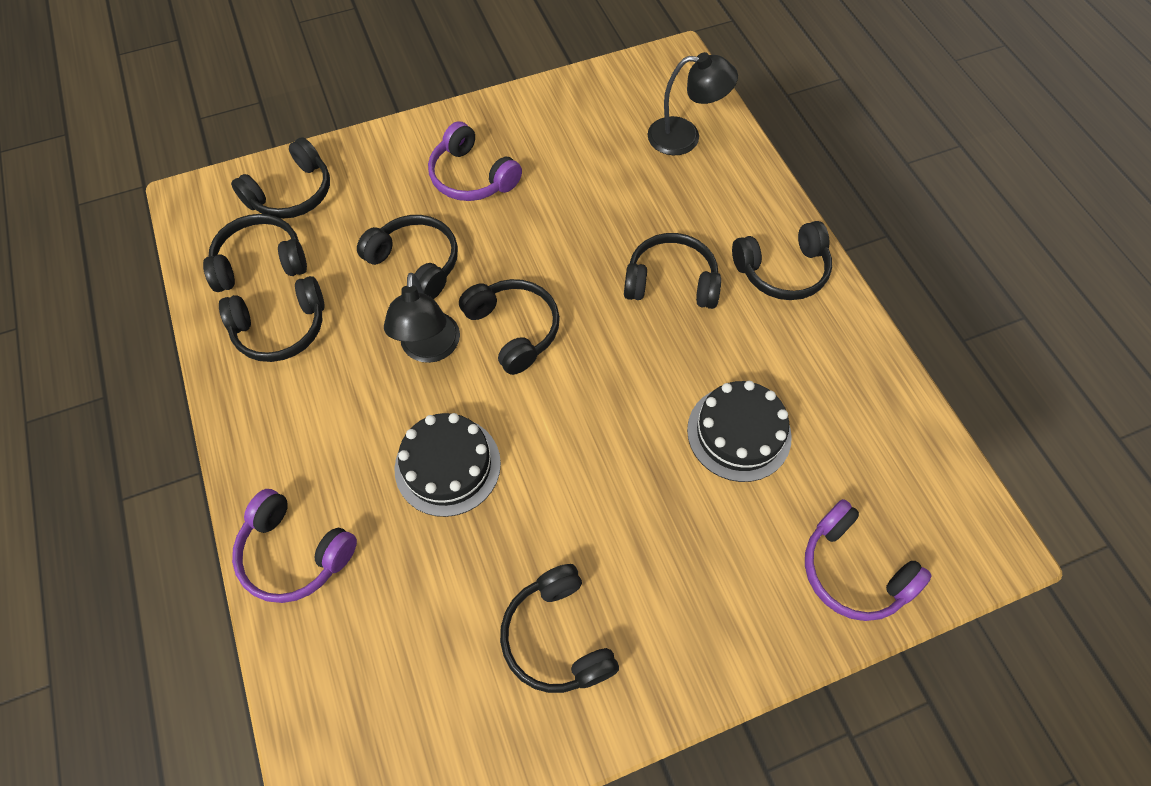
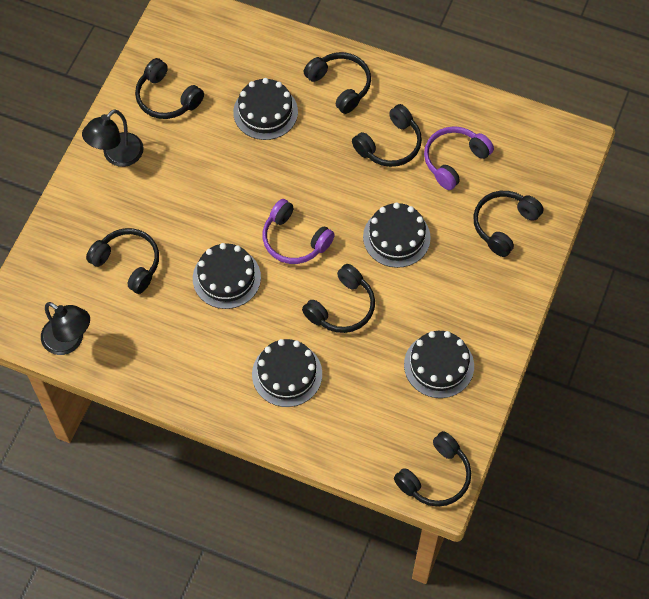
black cake: 2 -> 5
black headphones: 8 -> 7
purple headphones: 3 -> 2

